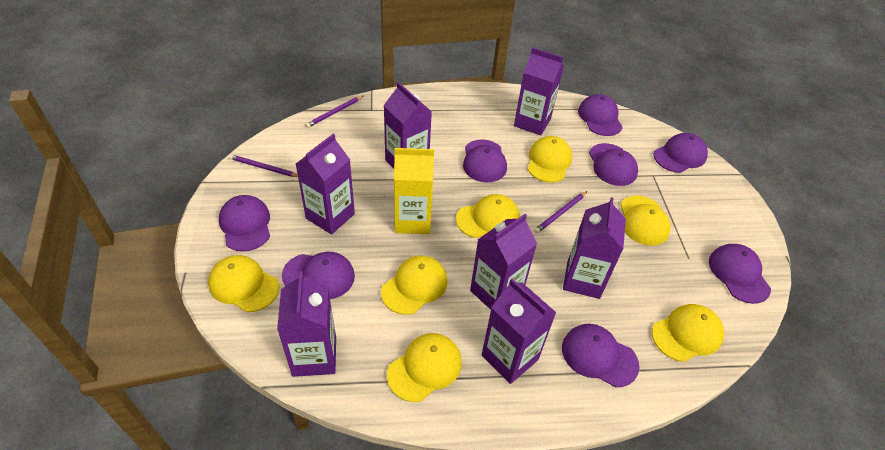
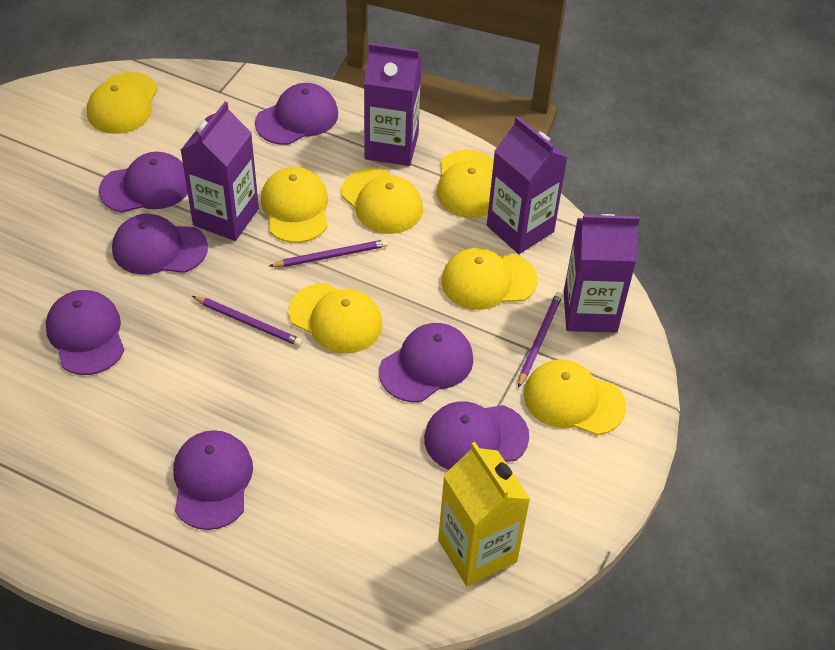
purple cap: 8 -> 7
purple carton: 7 -> 4

